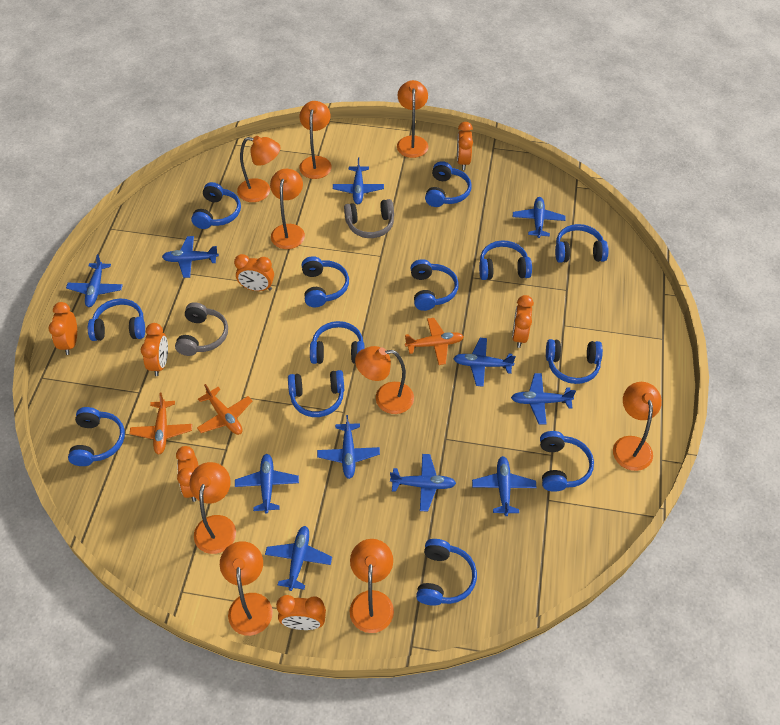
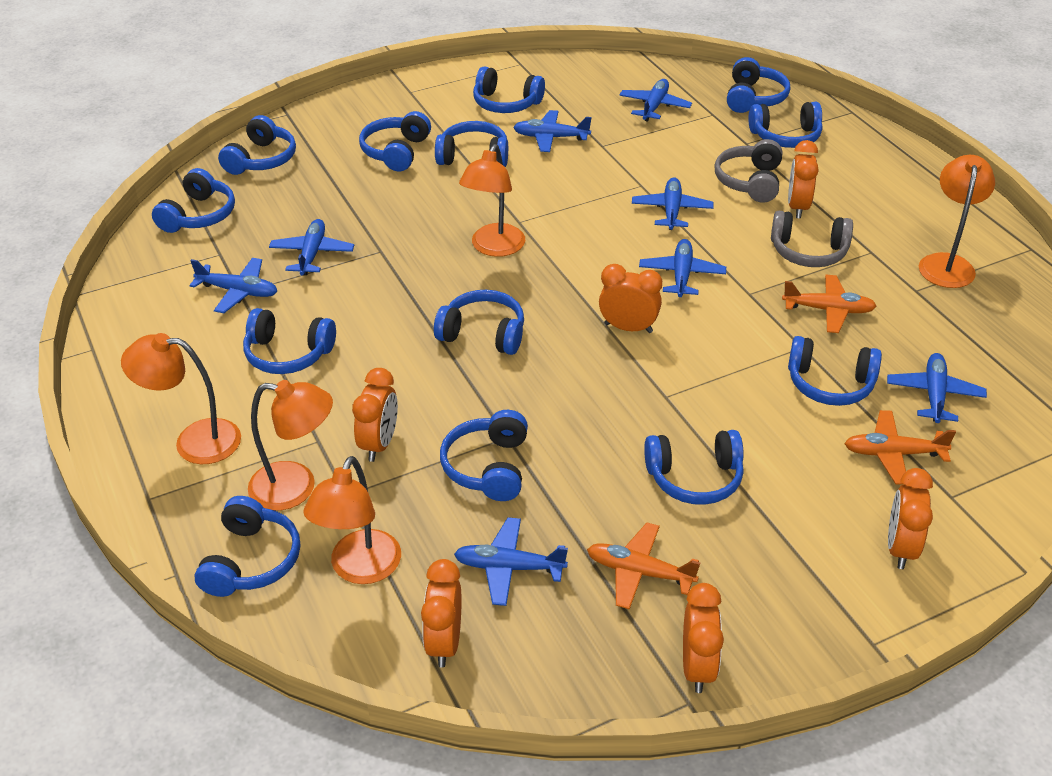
blue plane: 11 -> 8
orange clock: 7 -> 6
orange lamp: 9 -> 5

